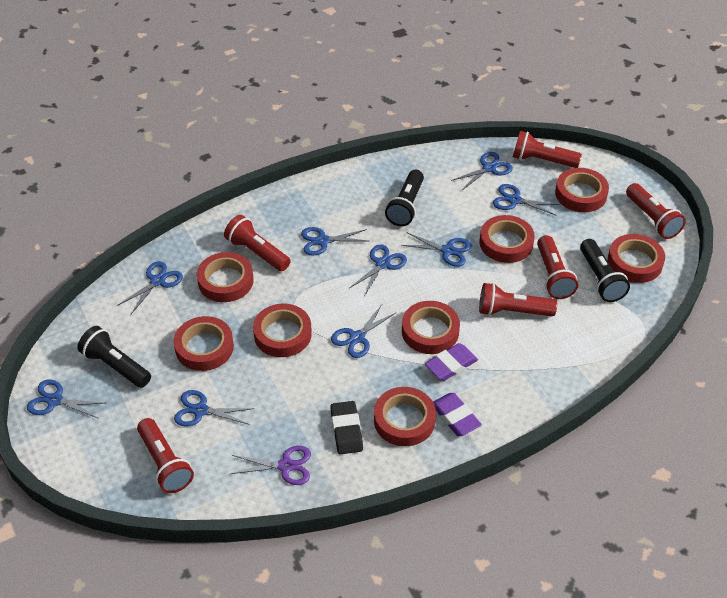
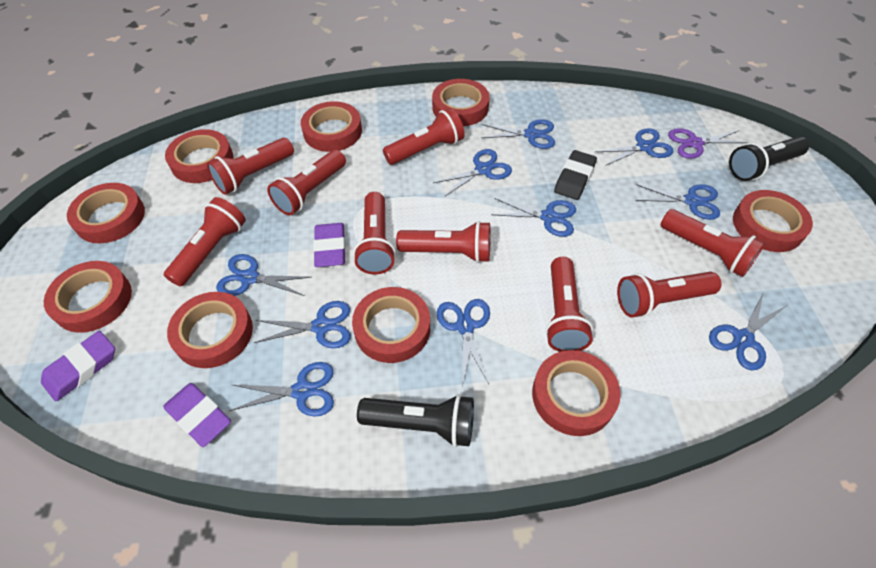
black flashlight: 3 -> 2
blue scissors: 9 -> 10
purple eraser: 2 -> 3
red flashlight: 6 -> 9
red tape: 8 -> 9

